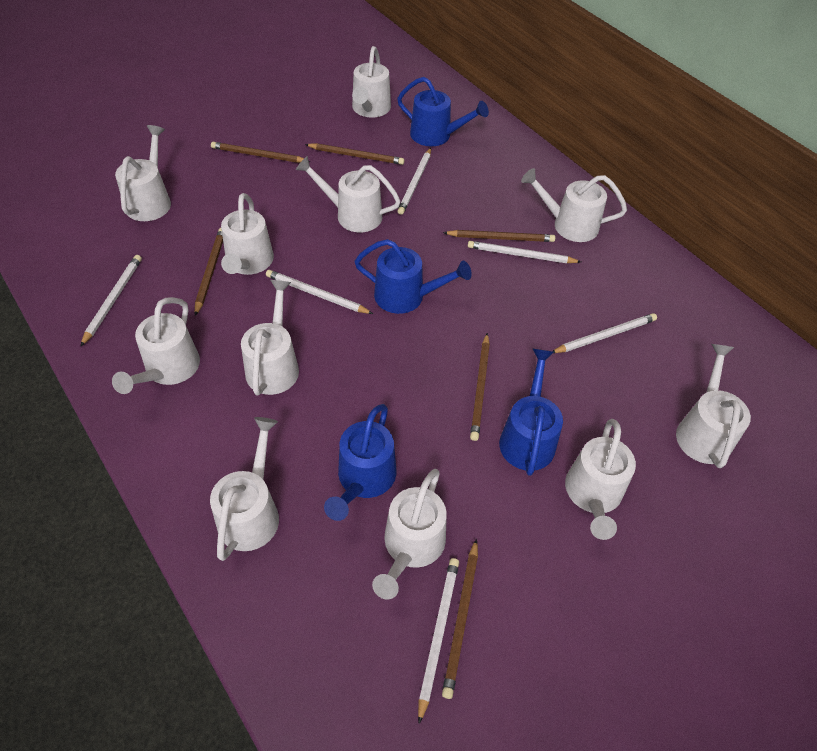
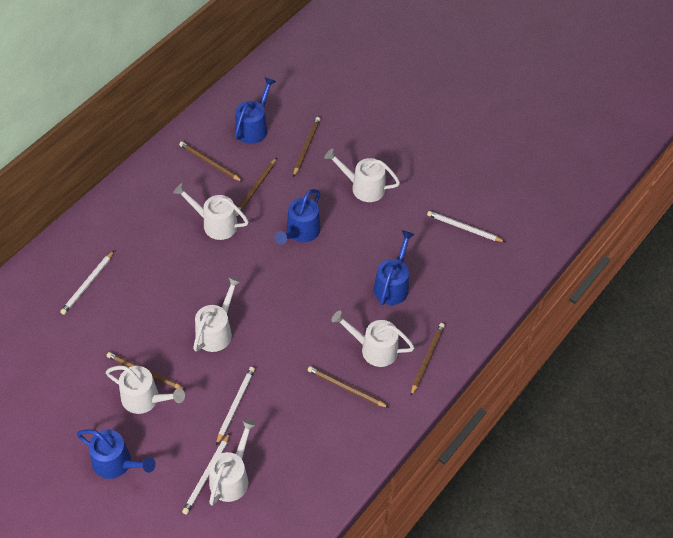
white pencil: 6 -> 4
white watering can: 11 -> 6

